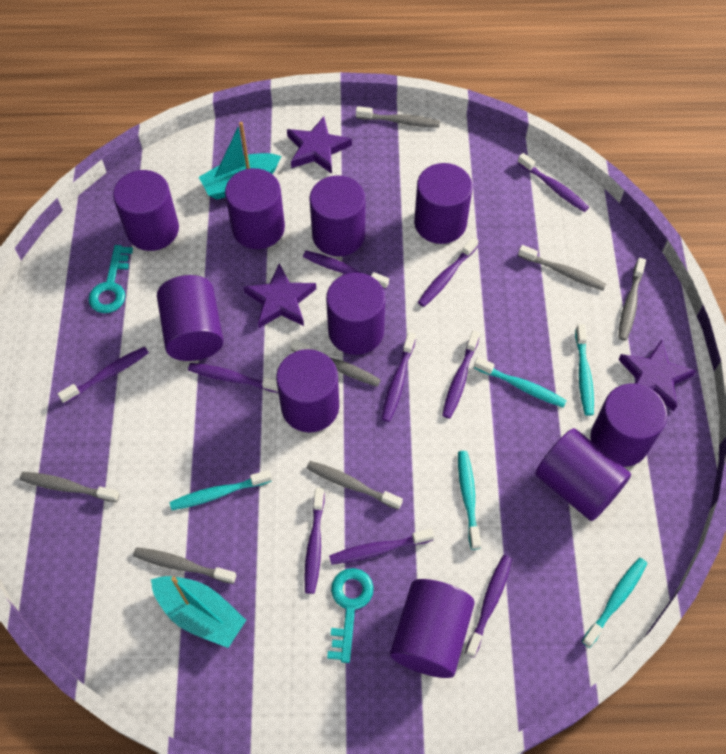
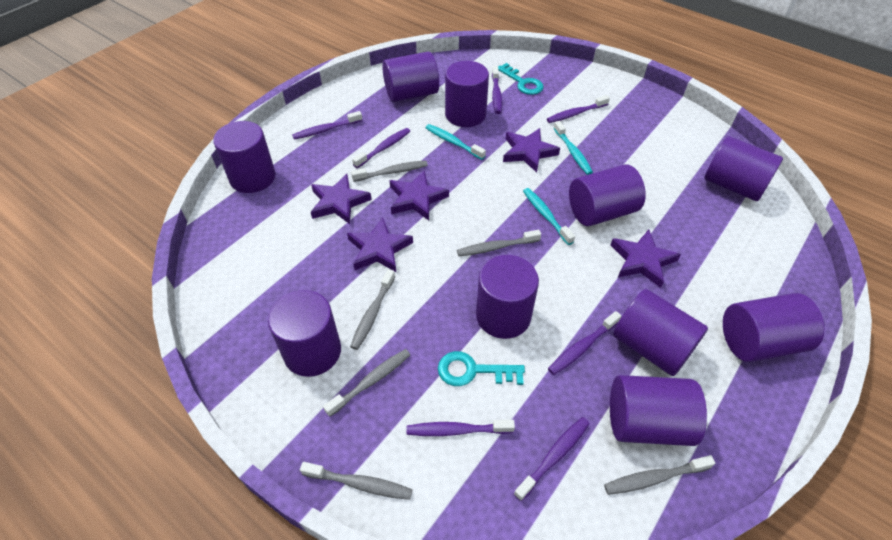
grey toothbrush: 7 -> 6
purple star: 3 -> 5
purple toothbrush: 10 -> 7
turquoise boat: 2 -> 0
turquoise toothbrush: 5 -> 3

